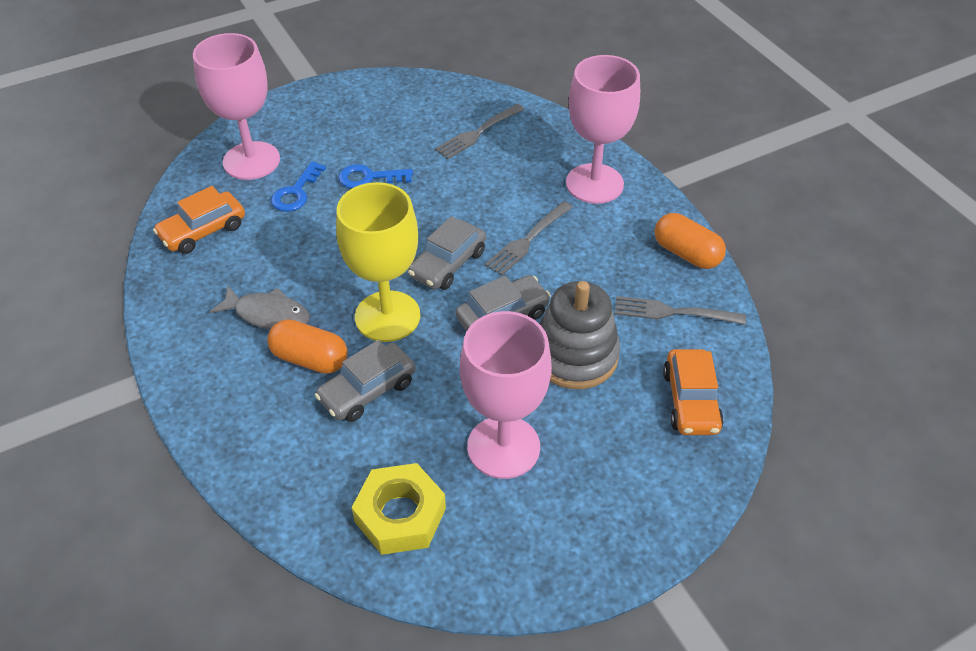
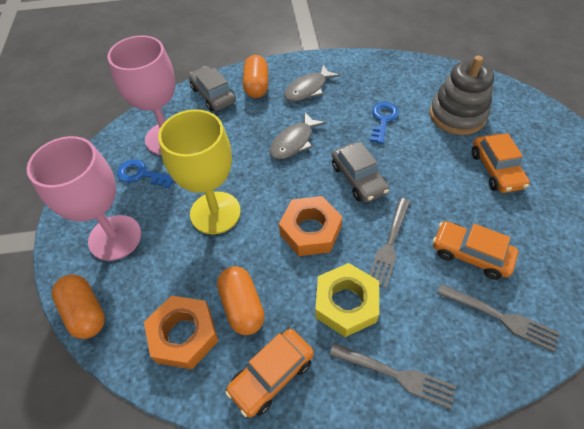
grey car: 3 -> 2
grey fish: 1 -> 2
orange capsule: 2 -> 3
orange car: 2 -> 3
orange nut: 0 -> 2
pink goblet: 3 -> 2

